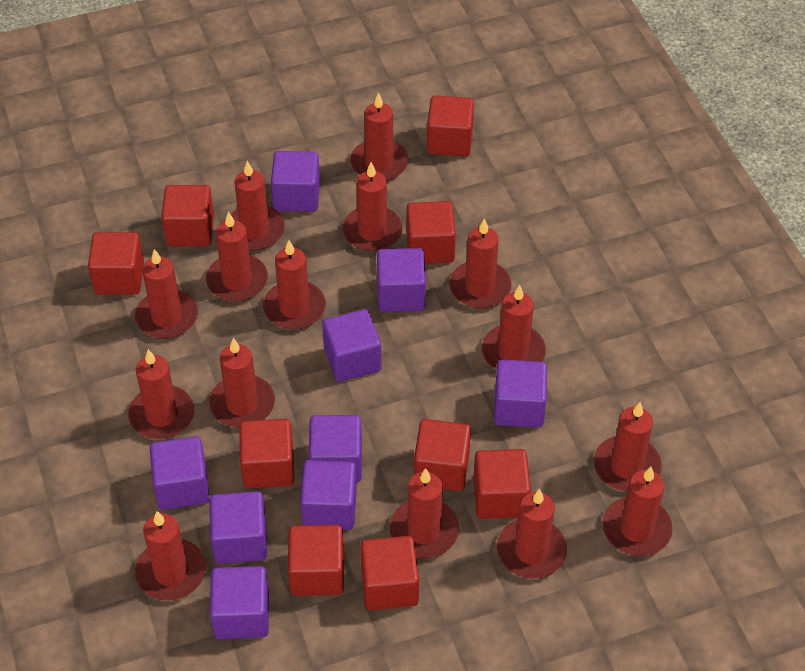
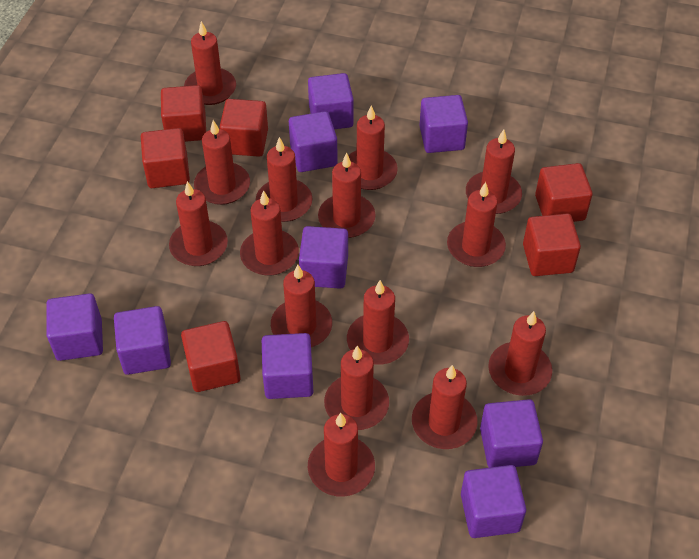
red cube: 9 -> 6

